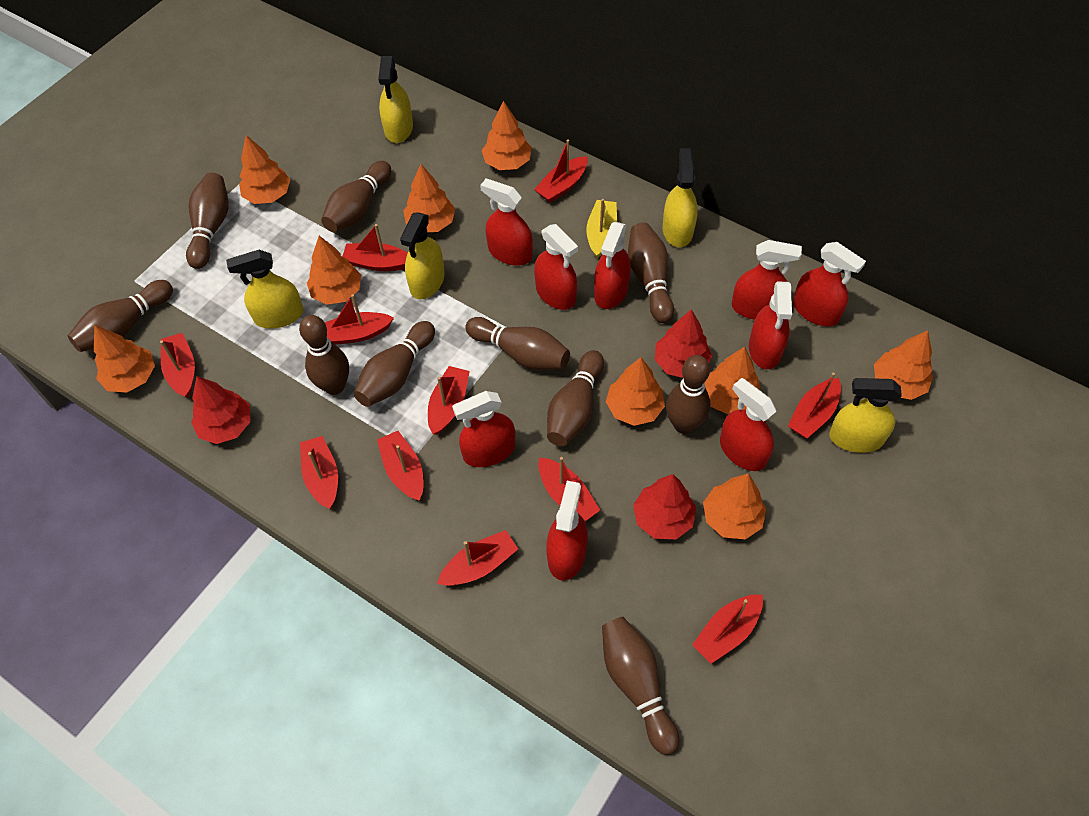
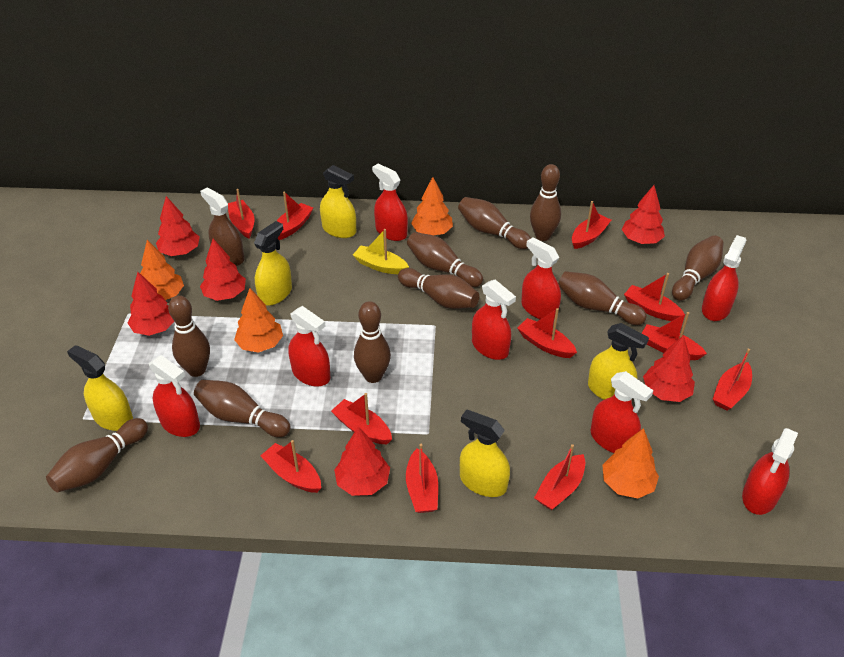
brown spray bottle: 0 -> 1
orange tree: 9 -> 4
red spray bottle: 9 -> 8
red tree: 3 -> 6

